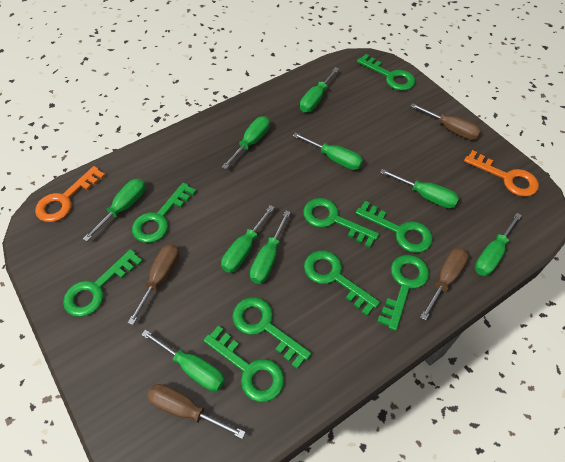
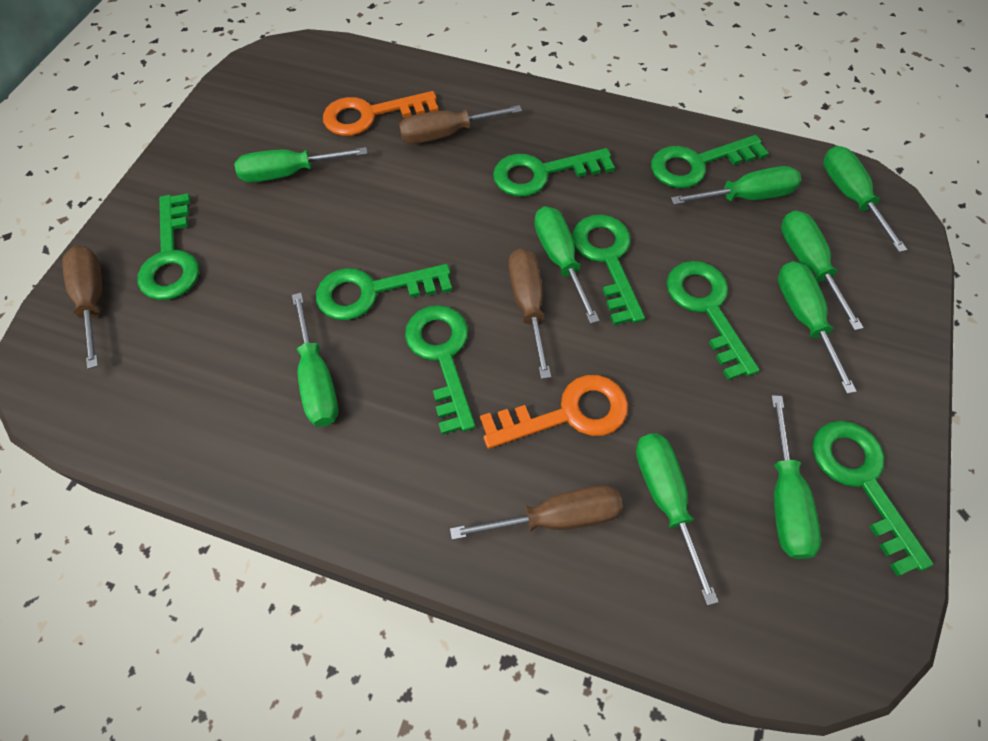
green key: 9 -> 8

